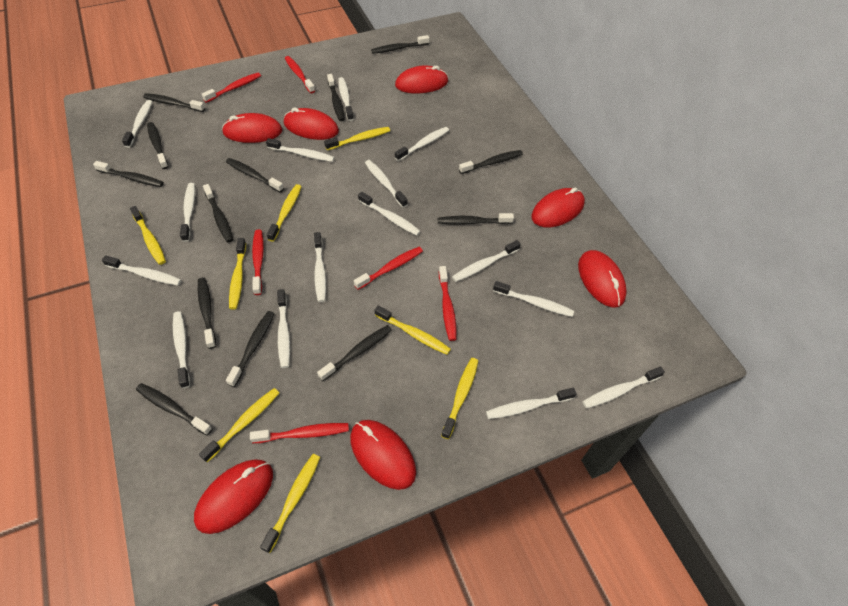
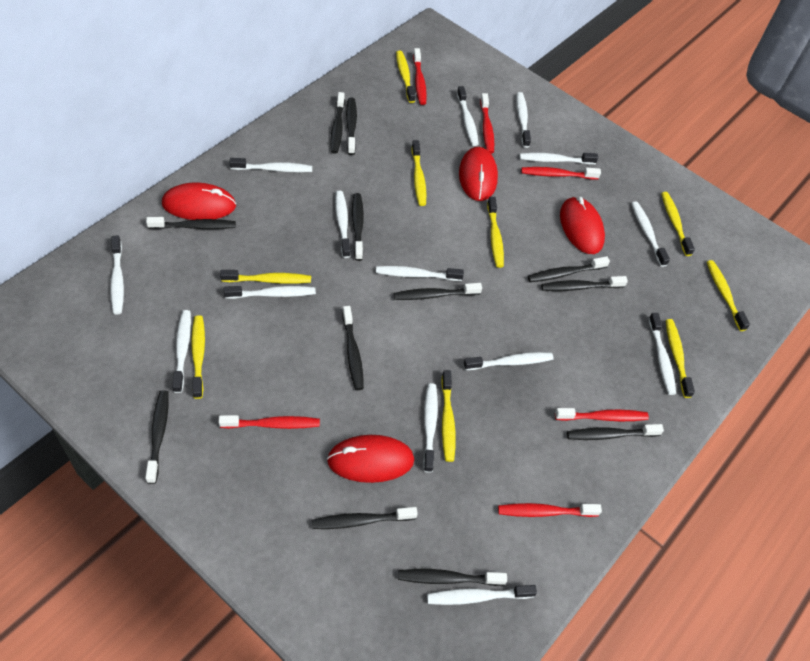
black toothbrush: 13 -> 12
red mouse: 7 -> 4
white toothbrush: 15 -> 14
yellow toothbrush: 8 -> 9

